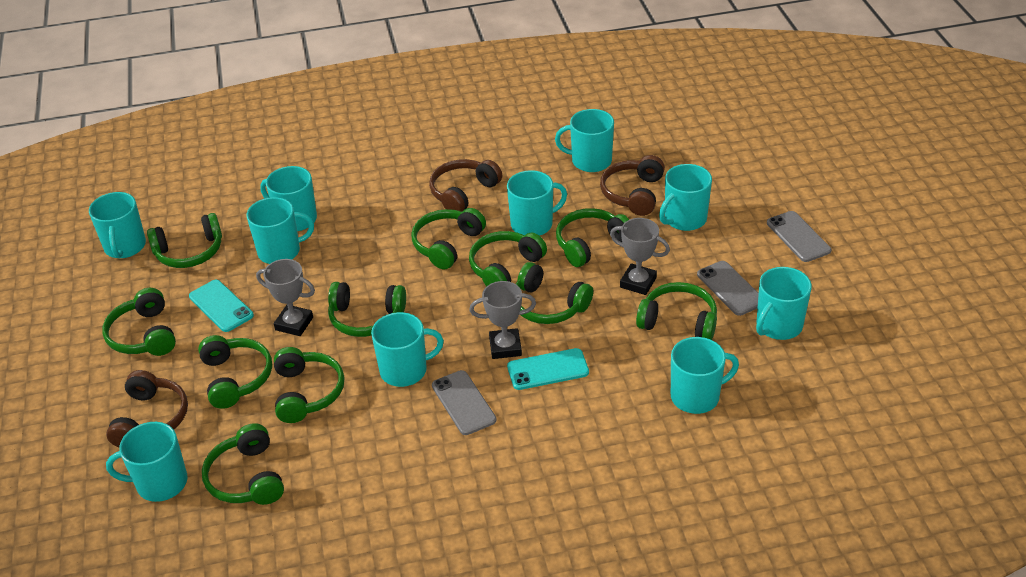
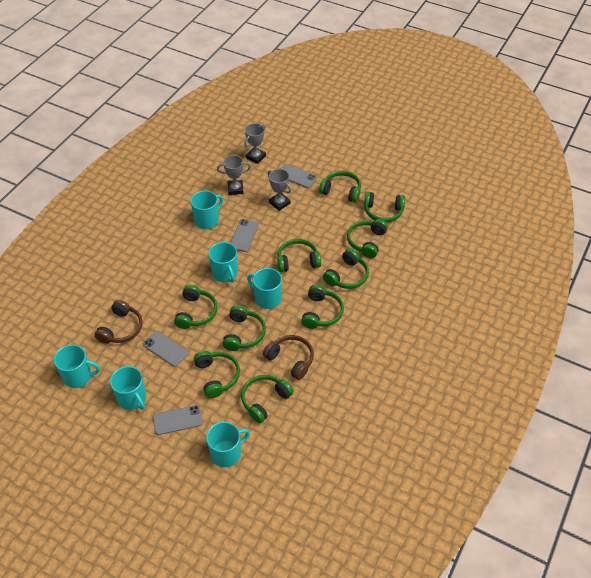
brown headphones: 3 -> 2
green headphones: 11 -> 10
grey phone: 3 -> 4
turquoise mug: 10 -> 6
turquoise phone: 2 -> 0

